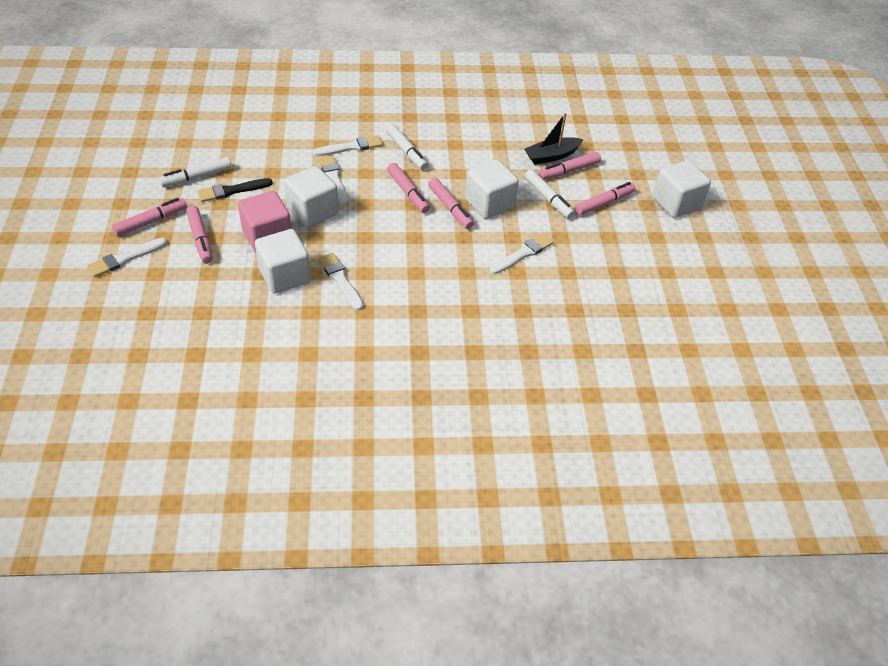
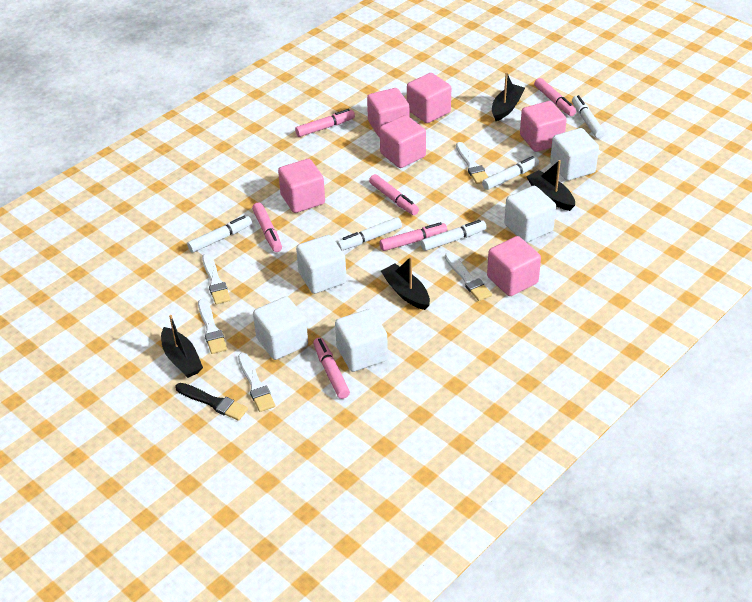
black boat: 1 -> 4
pink cube: 1 -> 6
white cube: 4 -> 5
white marker: 3 -> 5

